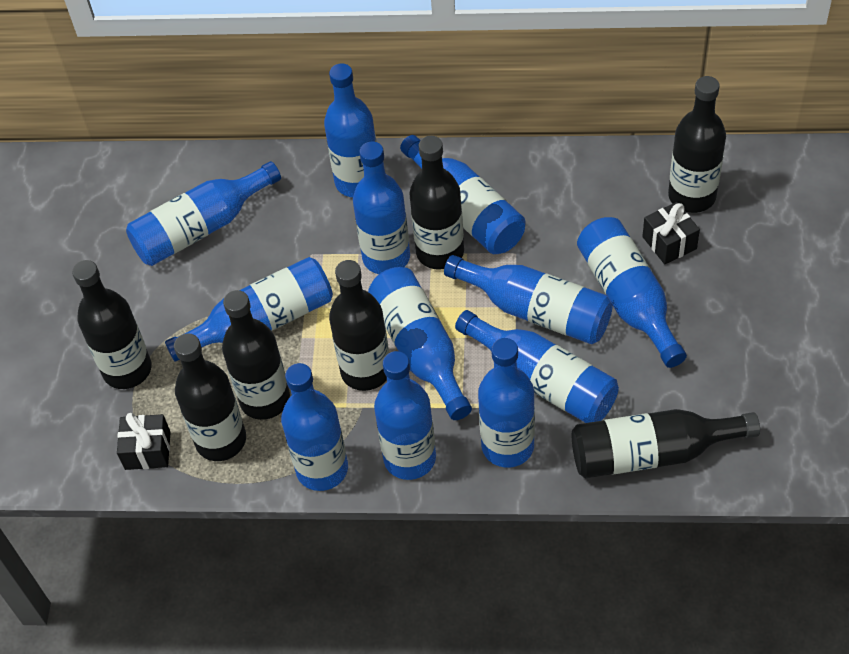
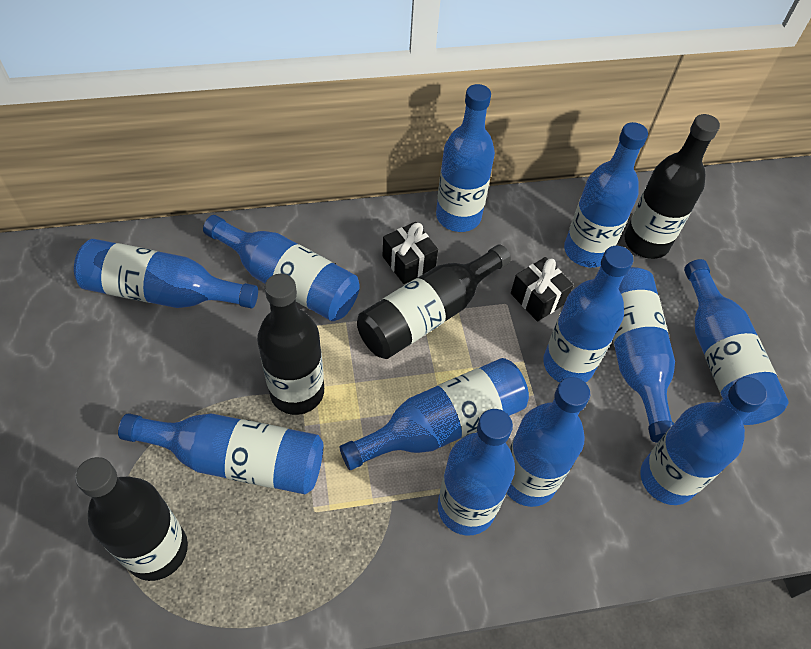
black bottle: 7 -> 4

